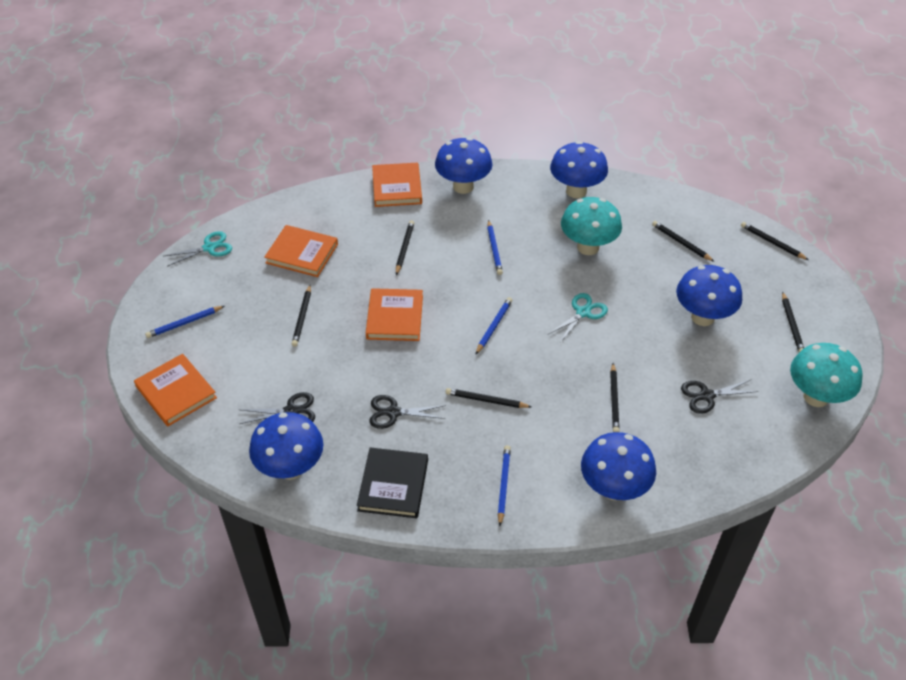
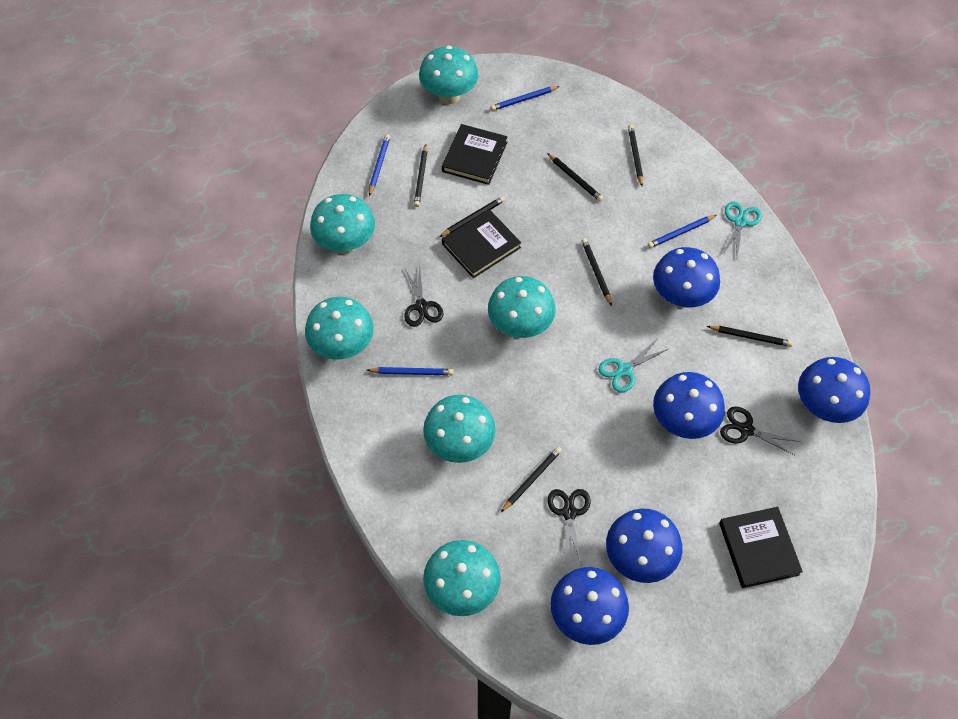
black book: 1 -> 3
orange book: 4 -> 0
turquoise mushroom: 2 -> 6

